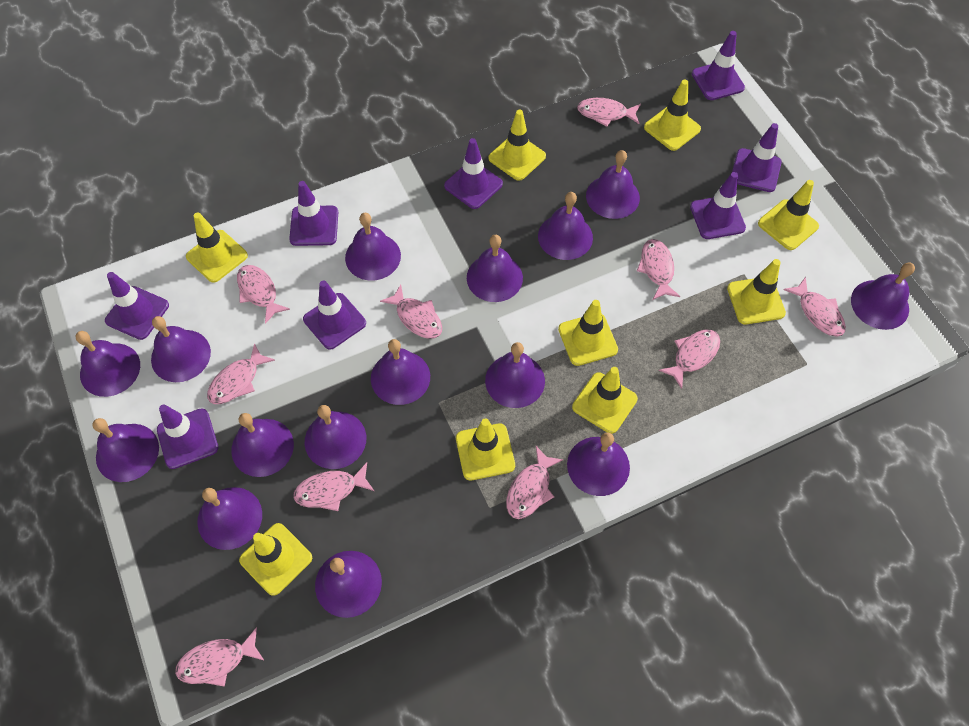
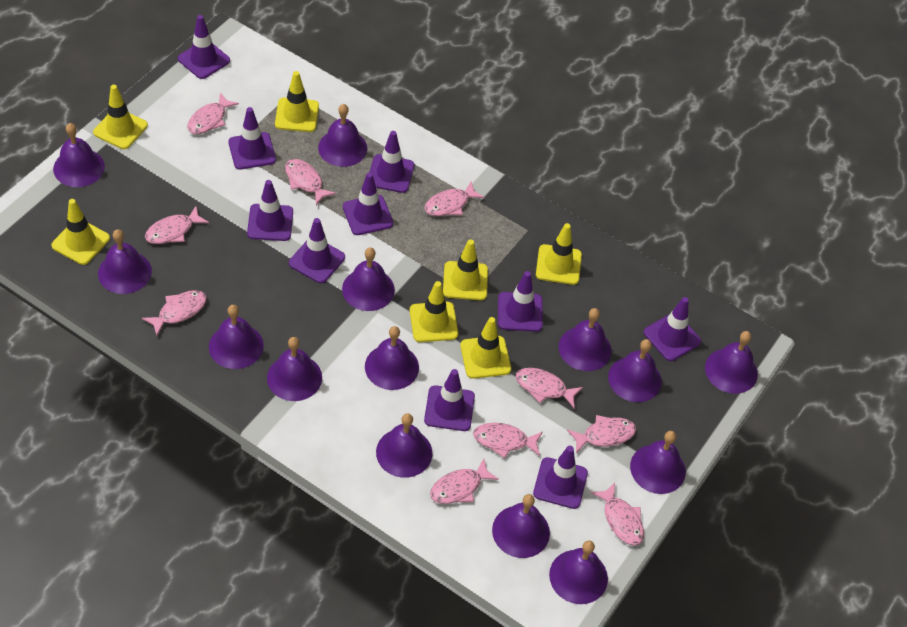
purple bell: 15 -> 14
purple traffic cone: 8 -> 10
yellow traffic cone: 9 -> 7

